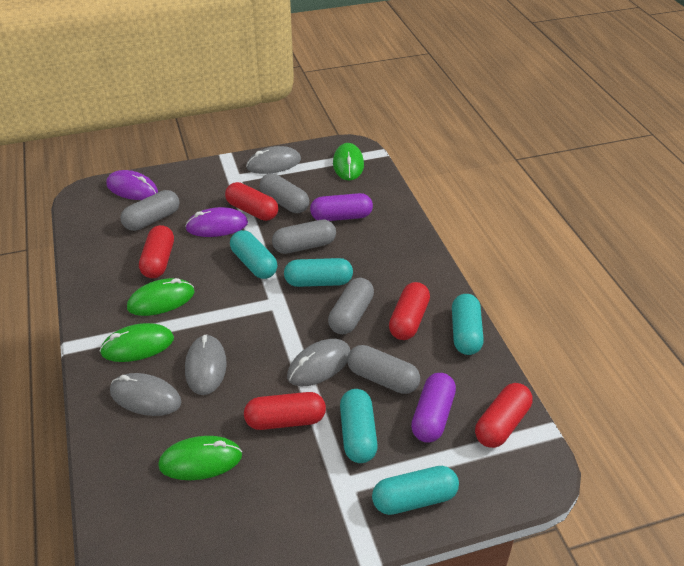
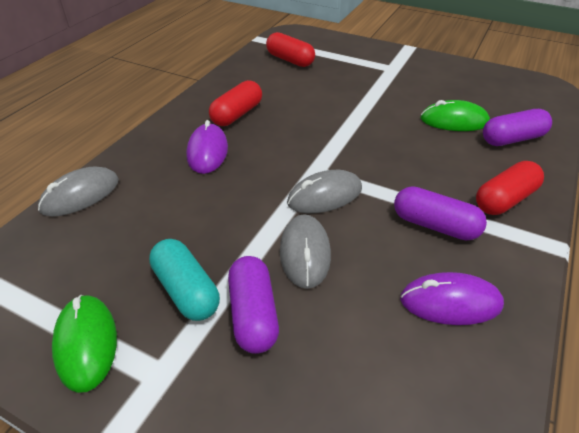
green mouse: 4 -> 2
grey capsule: 5 -> 0
grey mouse: 4 -> 3
purple capsule: 2 -> 3
red capsule: 5 -> 3
turquoise capsule: 5 -> 1

